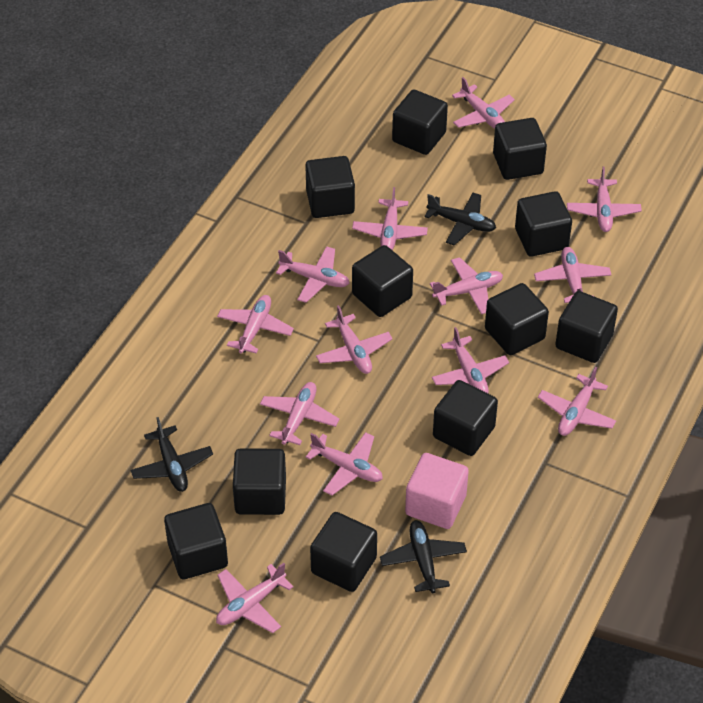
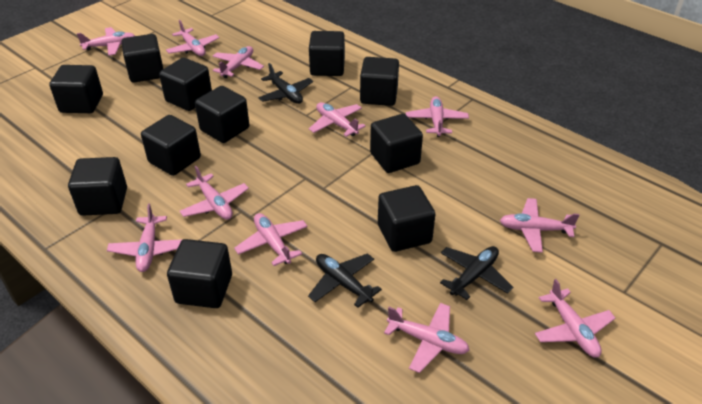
pink cube: 1 -> 0
pink plane: 13 -> 11

